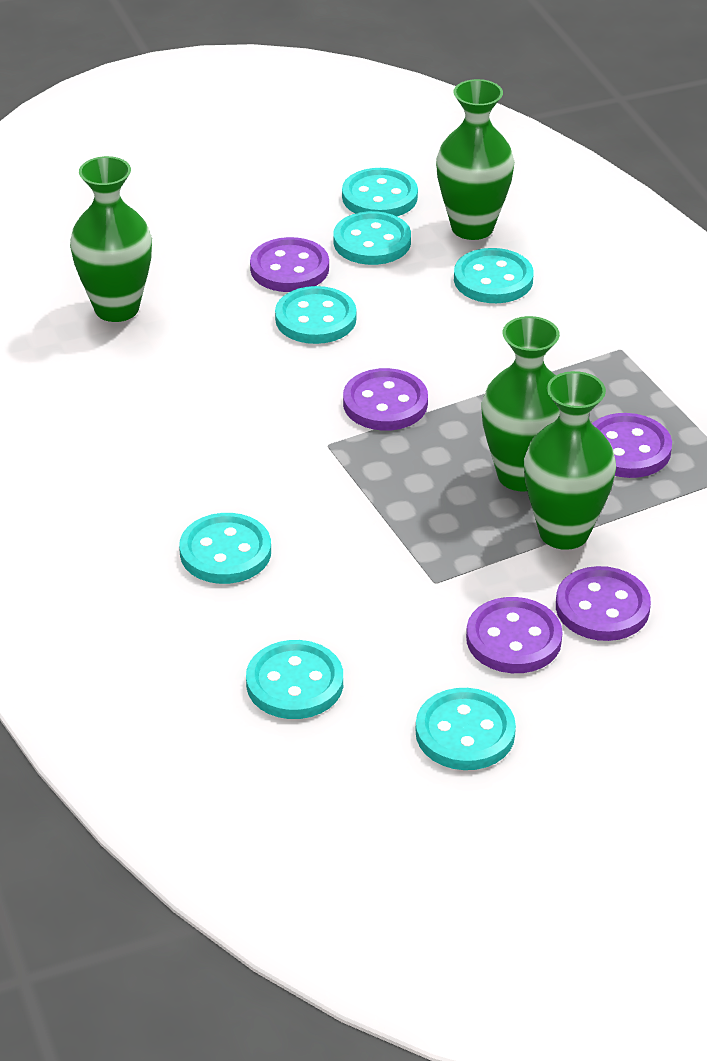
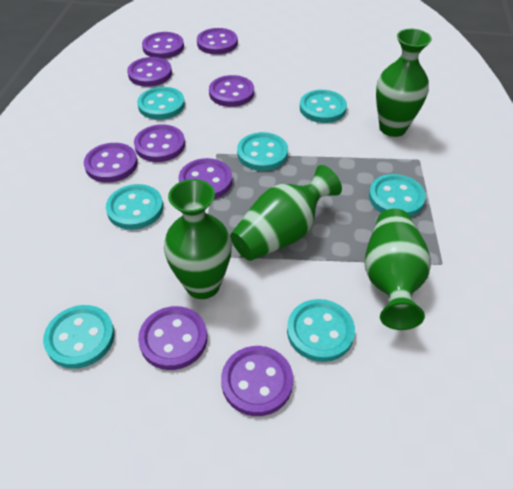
purple button: 5 -> 9

